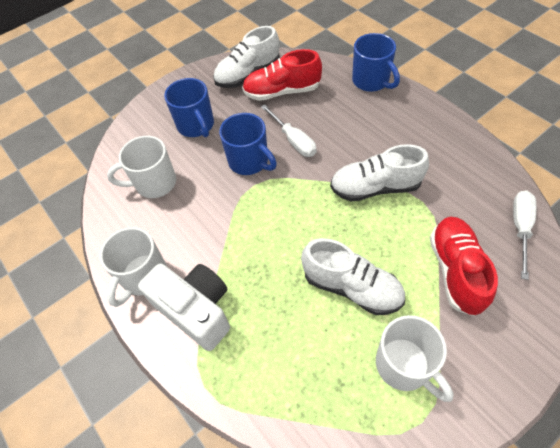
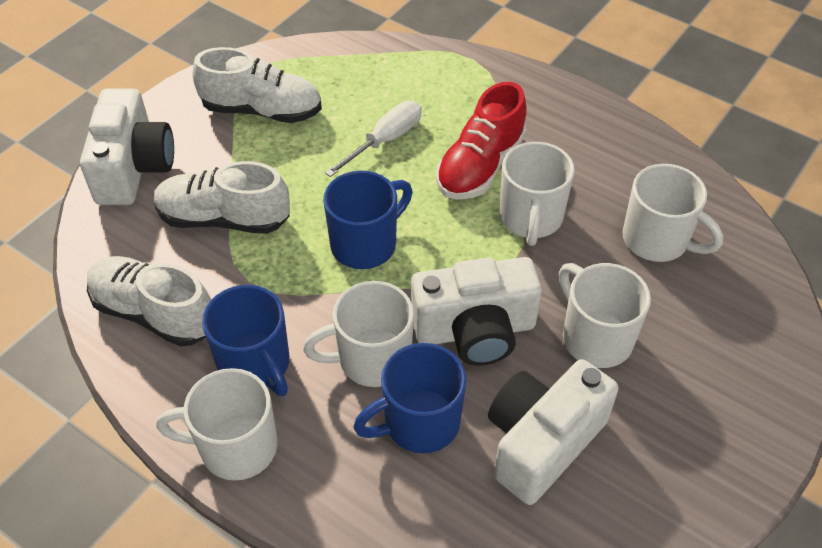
red shoe: 2 -> 1
white camera: 1 -> 3
white mug: 3 -> 5
white screwdriver: 2 -> 1

